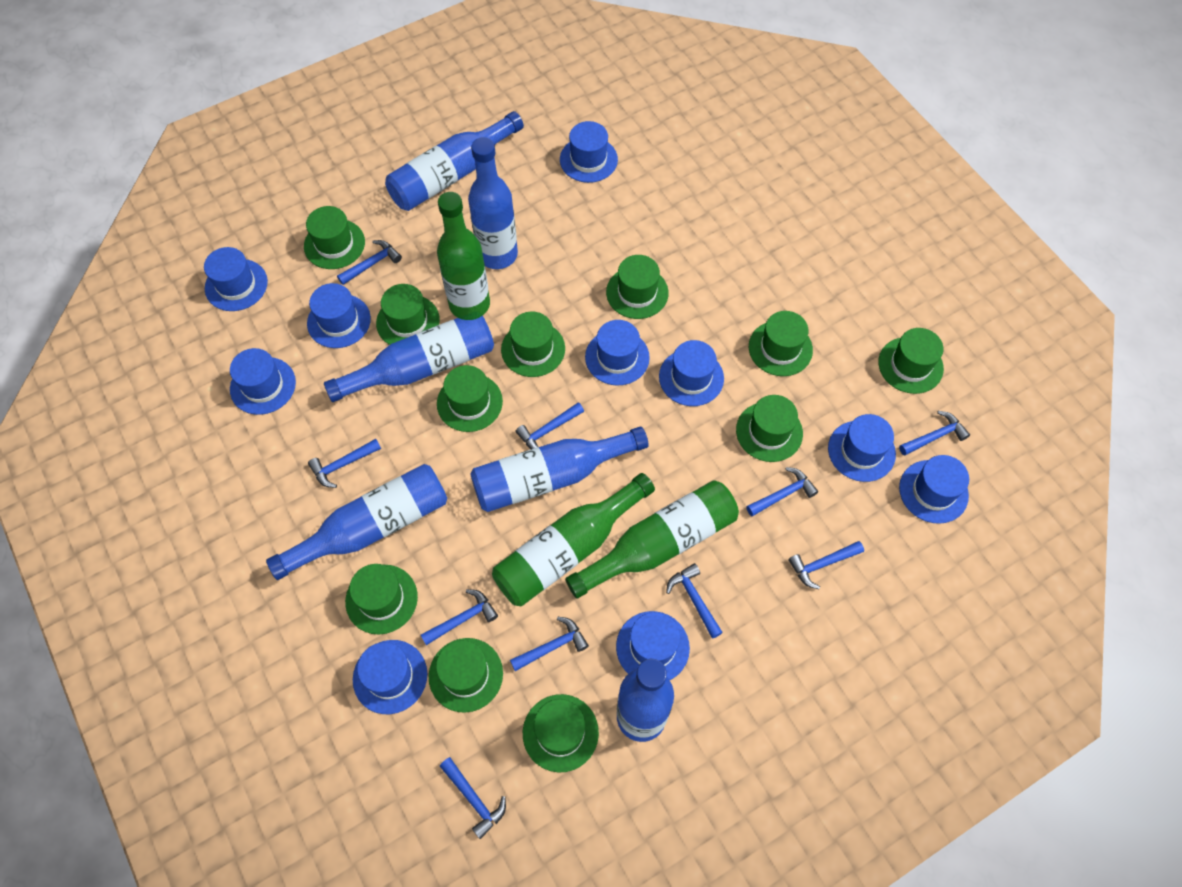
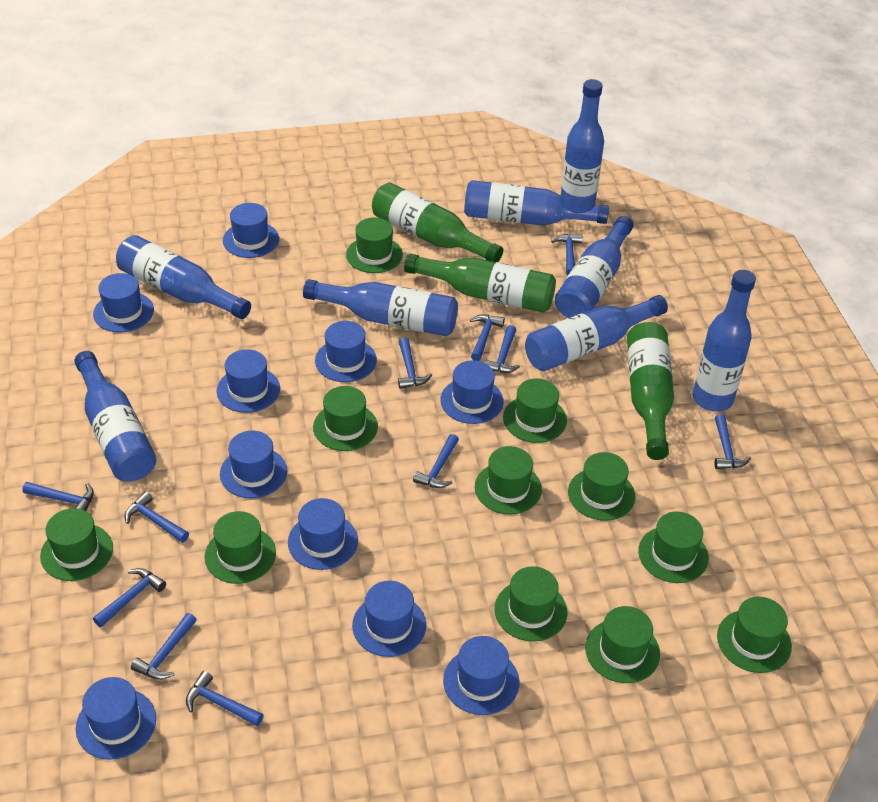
blue bottle: 6 -> 8
blue hammer: 10 -> 11

